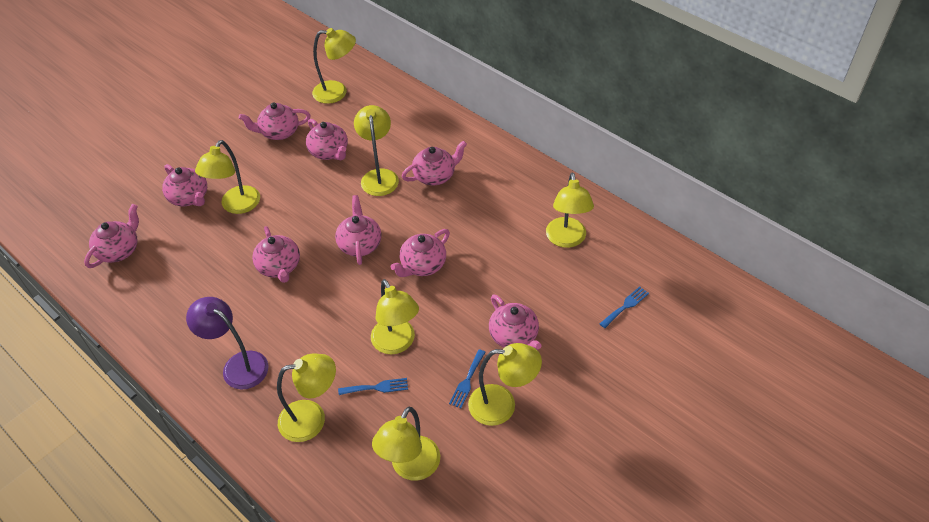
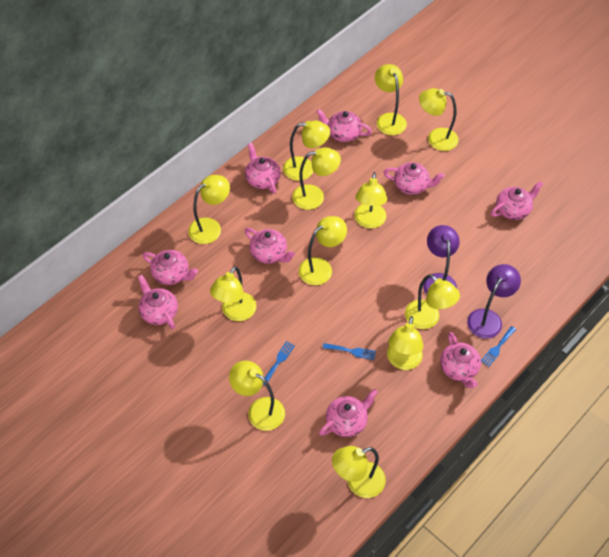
purple lamp: 1 -> 2
yellow lamp: 8 -> 12

